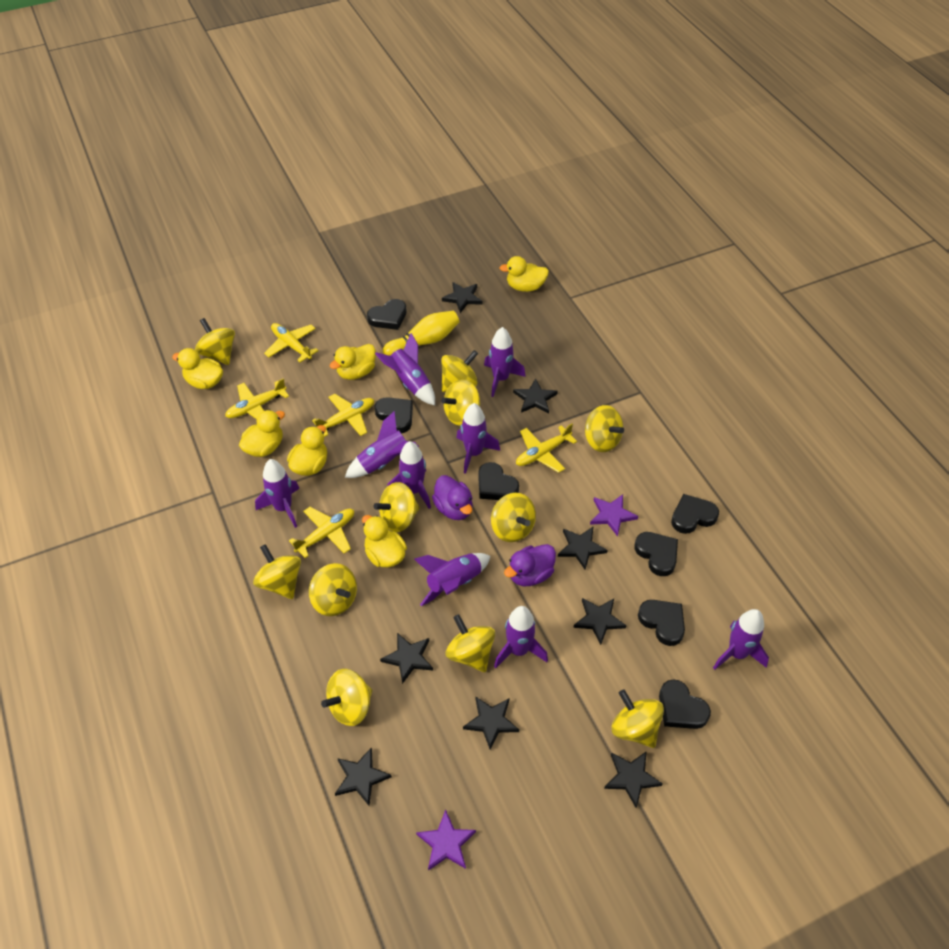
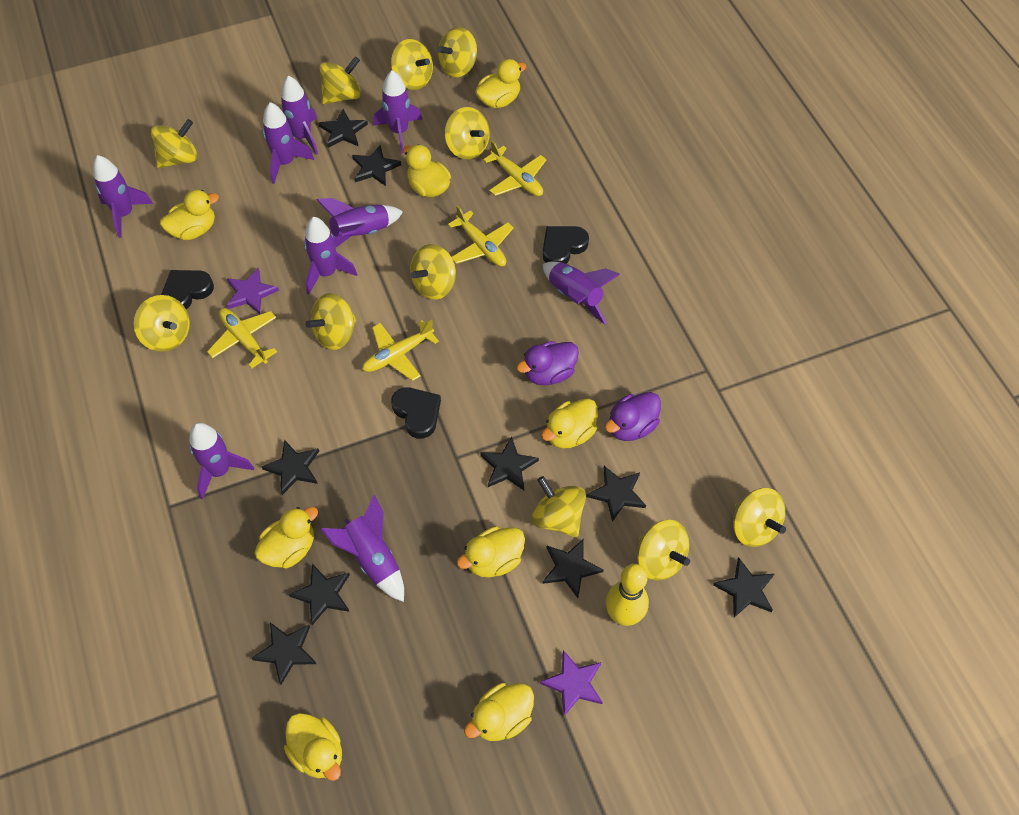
black heart: 7 -> 3
black star: 8 -> 9
yellow duck: 6 -> 8
yellow plane: 5 -> 4

